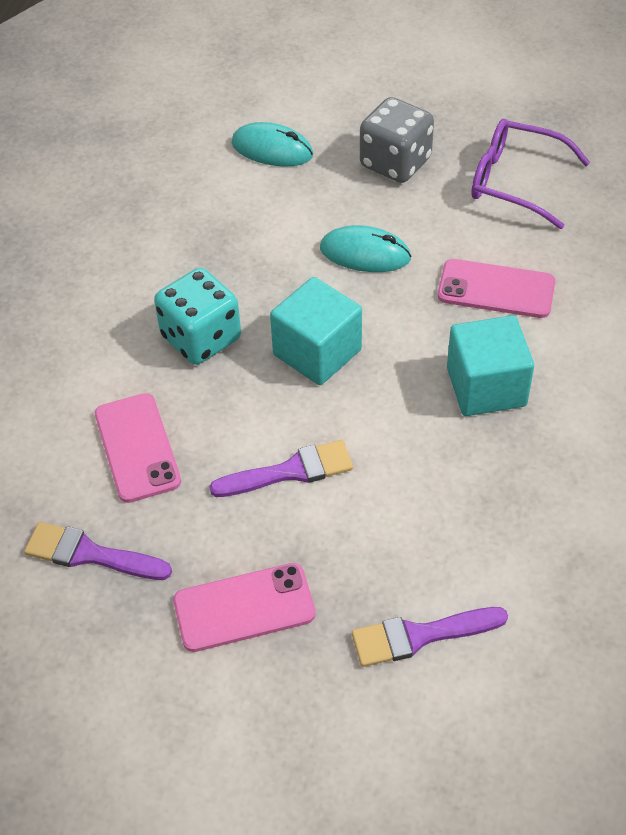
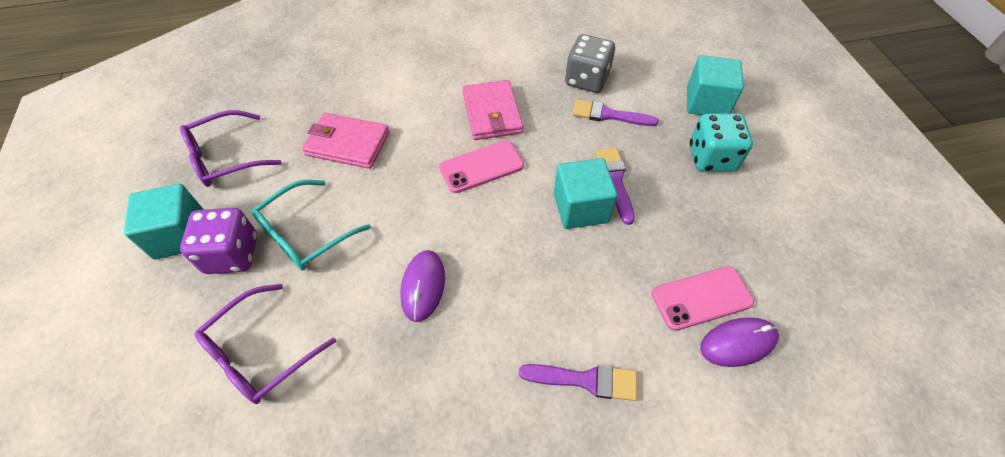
pink phone: 3 -> 2
pink wallet: 0 -> 2
purple dice: 0 -> 1
purple glasses: 1 -> 2
purple mouse: 0 -> 2
turquoise cube: 2 -> 3
turquoise glasses: 0 -> 1
turquoise mouse: 2 -> 0

